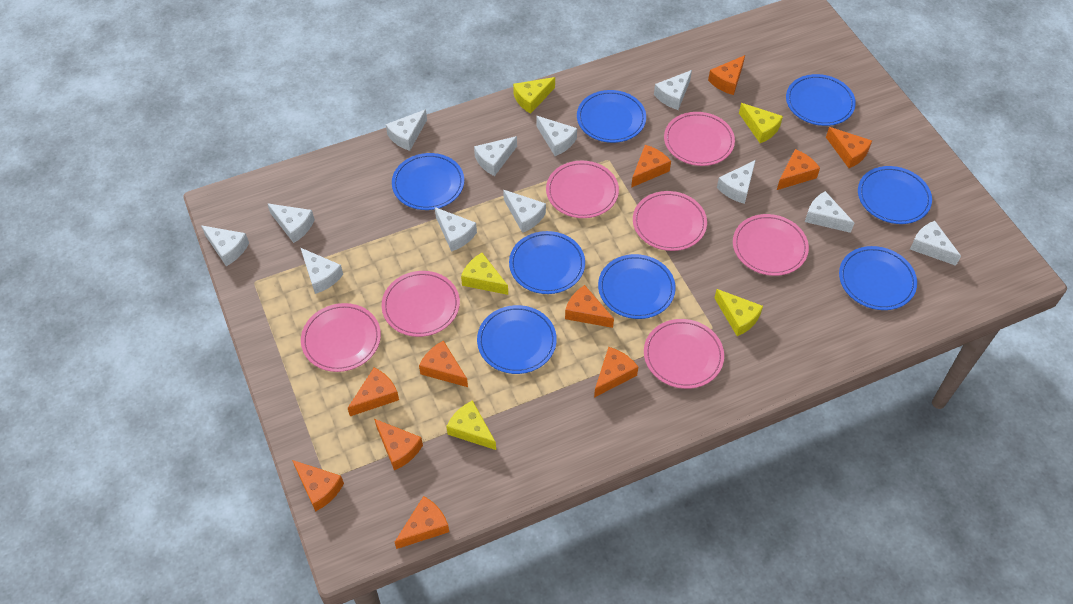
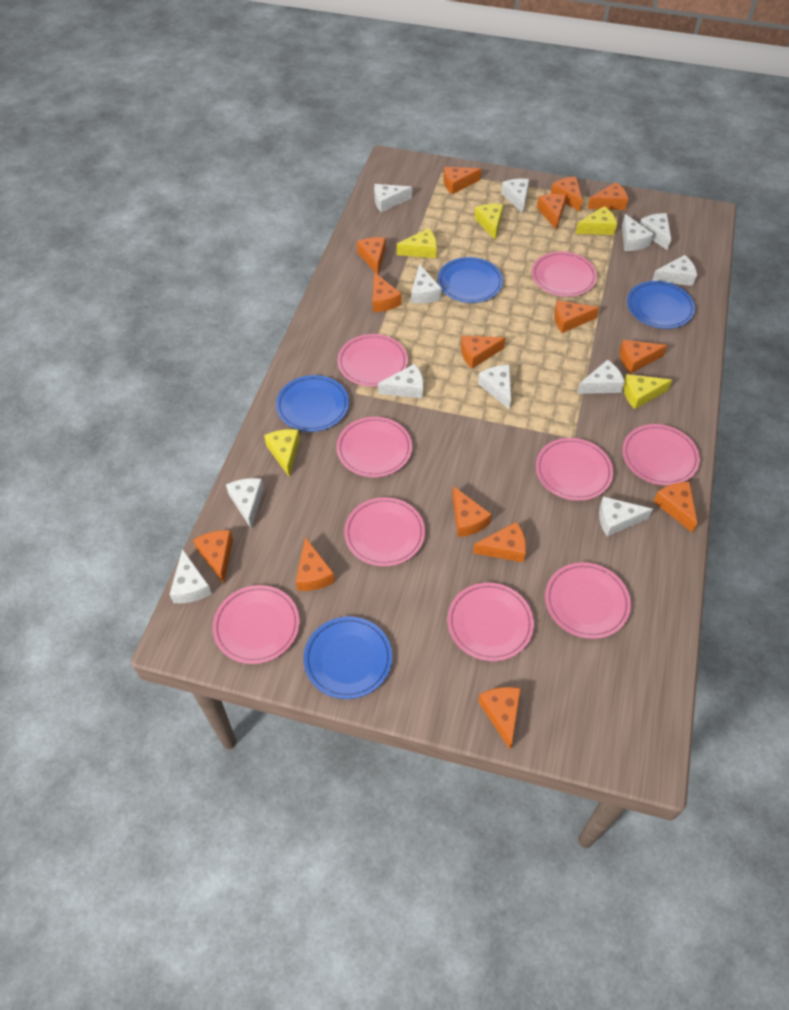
blue plate: 8 -> 4
orange cheese: 11 -> 15
pink plate: 7 -> 9

